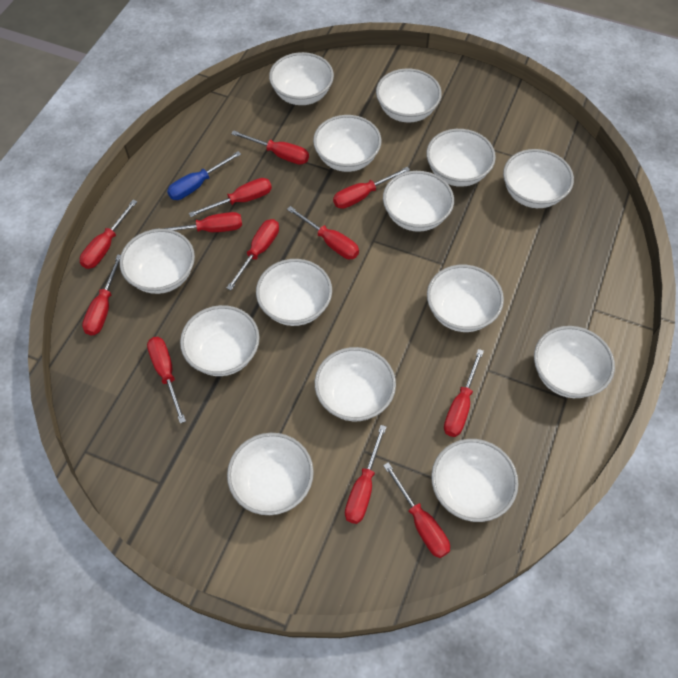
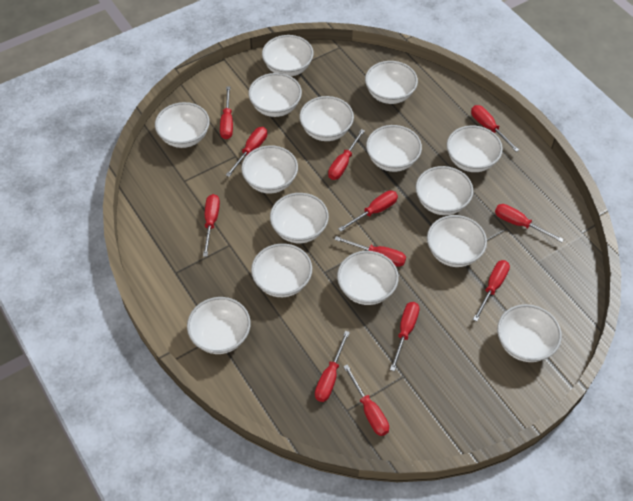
blue screwdriver: 1 -> 0
white bowl: 14 -> 15

